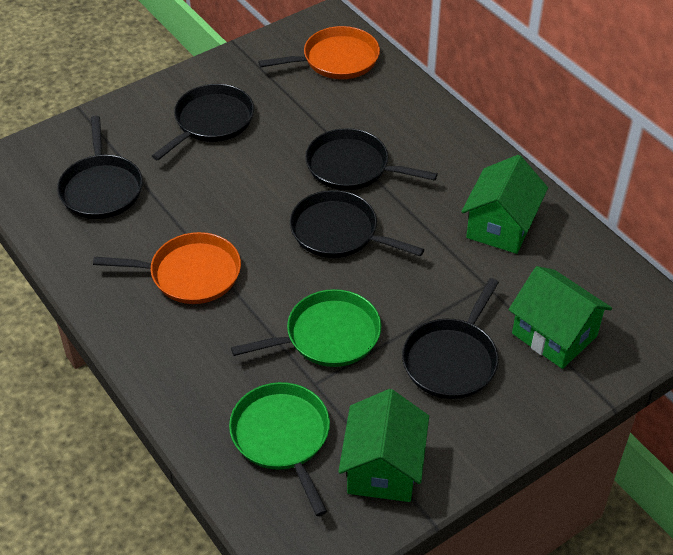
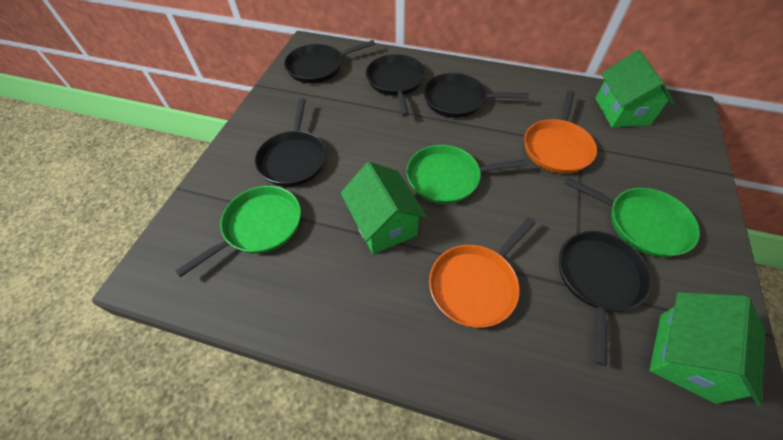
green pan: 2 -> 3

